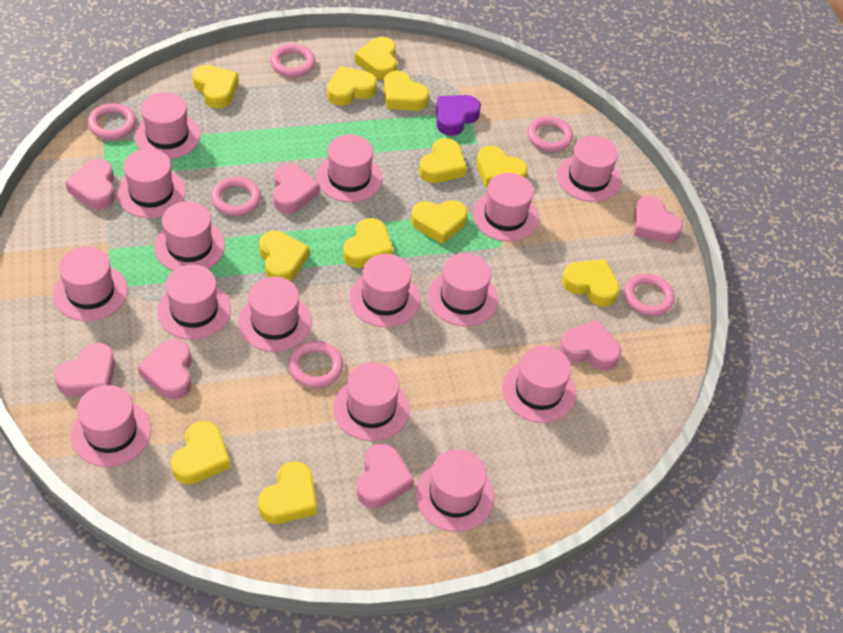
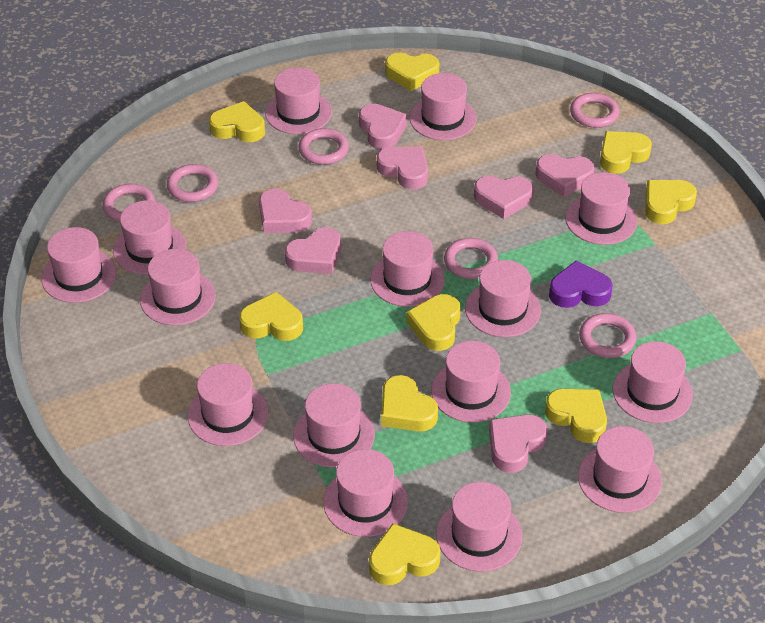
yellow heart: 12 -> 9

